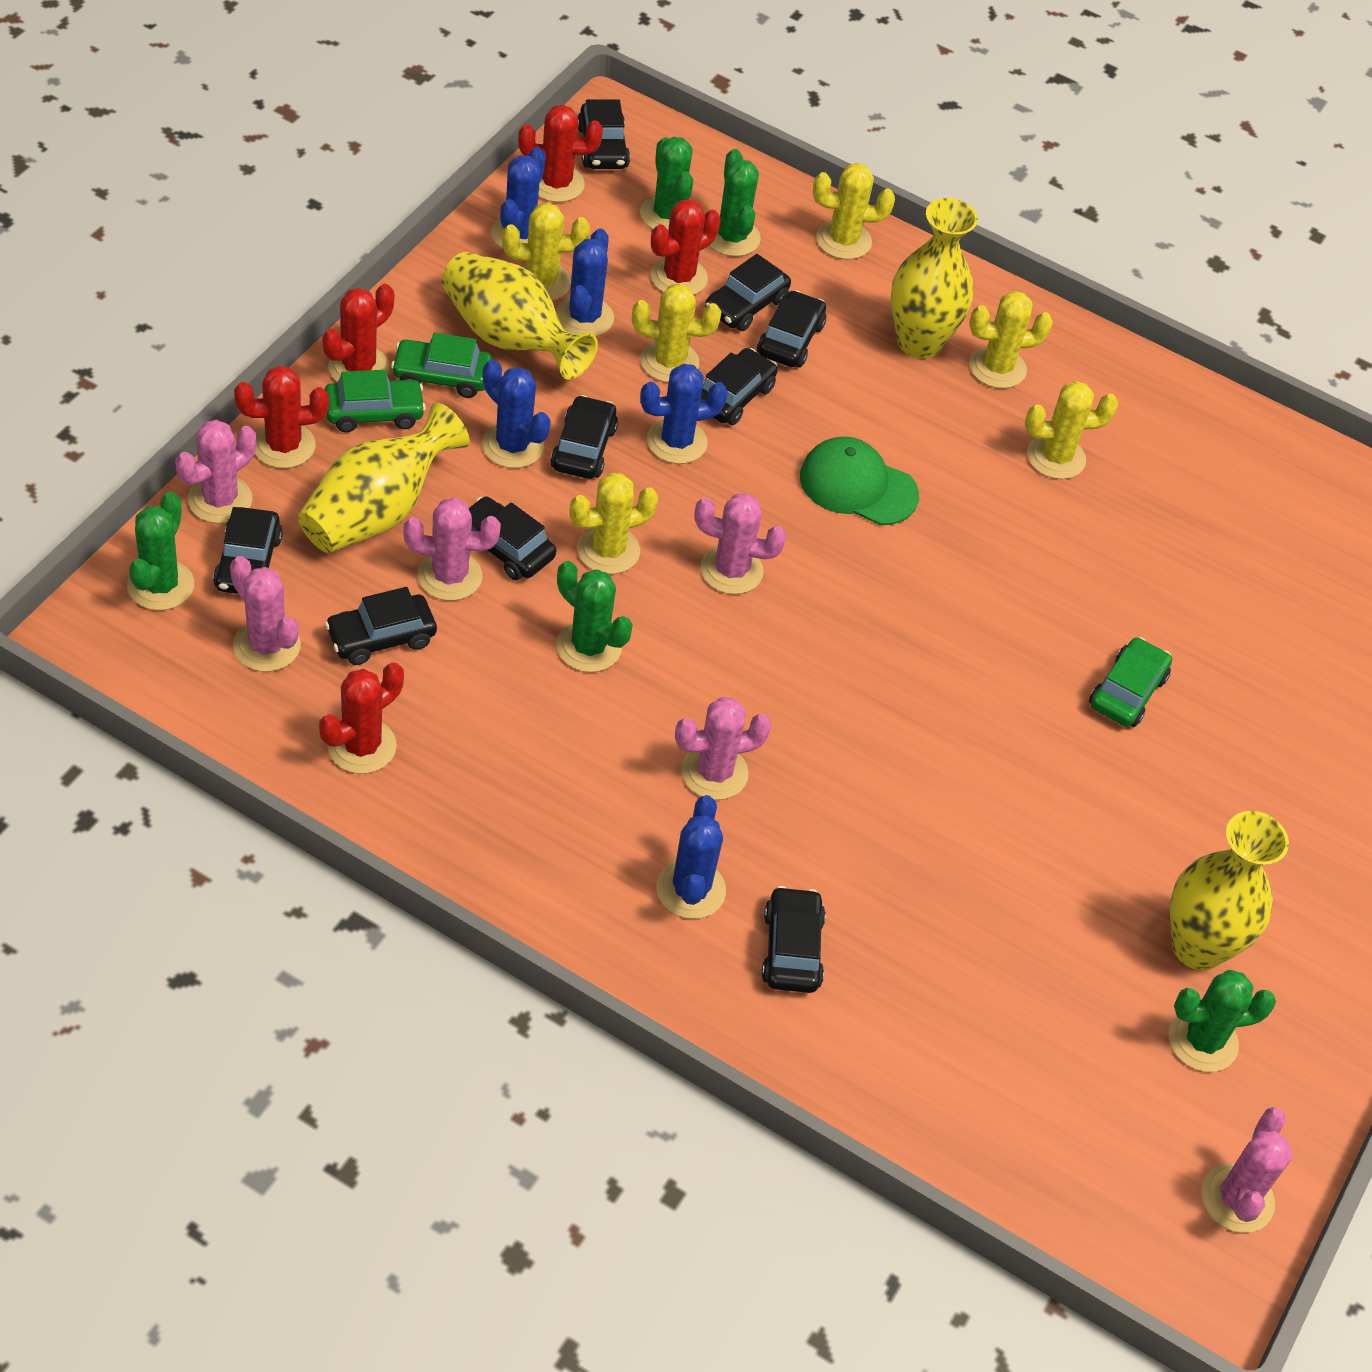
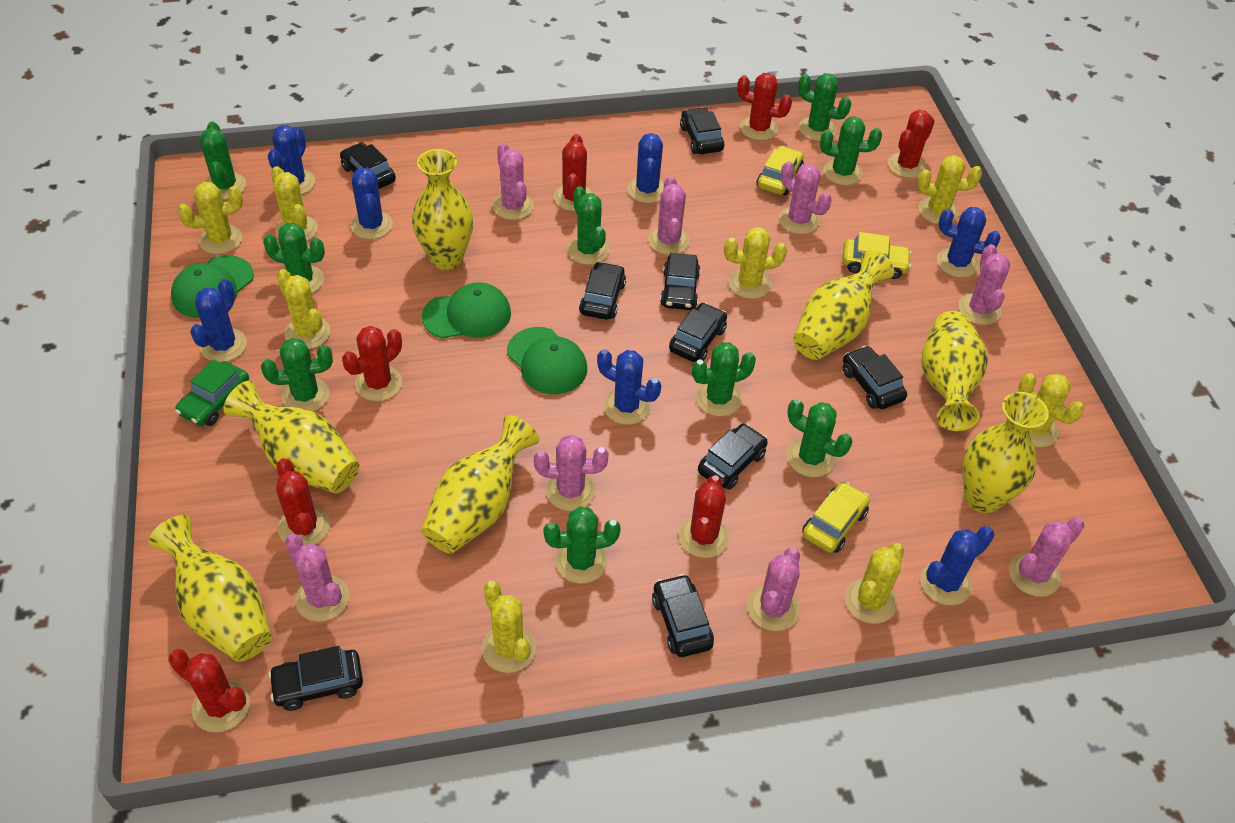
blue cactus: 5 -> 7
green cactus: 5 -> 9
green cap: 1 -> 3
green car: 3 -> 1
pink cactus: 6 -> 8
red cactus: 5 -> 7
yellow cactus: 6 -> 8
yellow car: 0 -> 3
yellow vase: 4 -> 7

